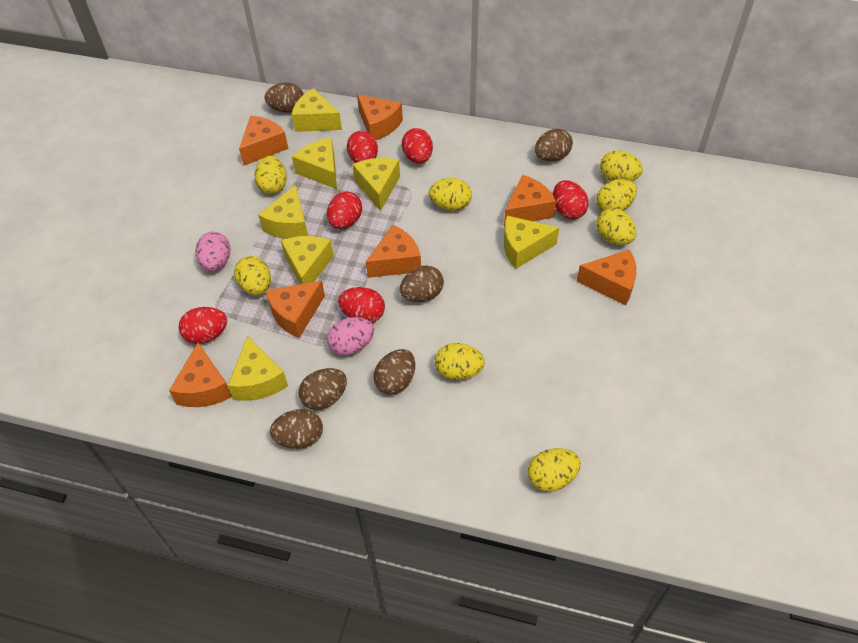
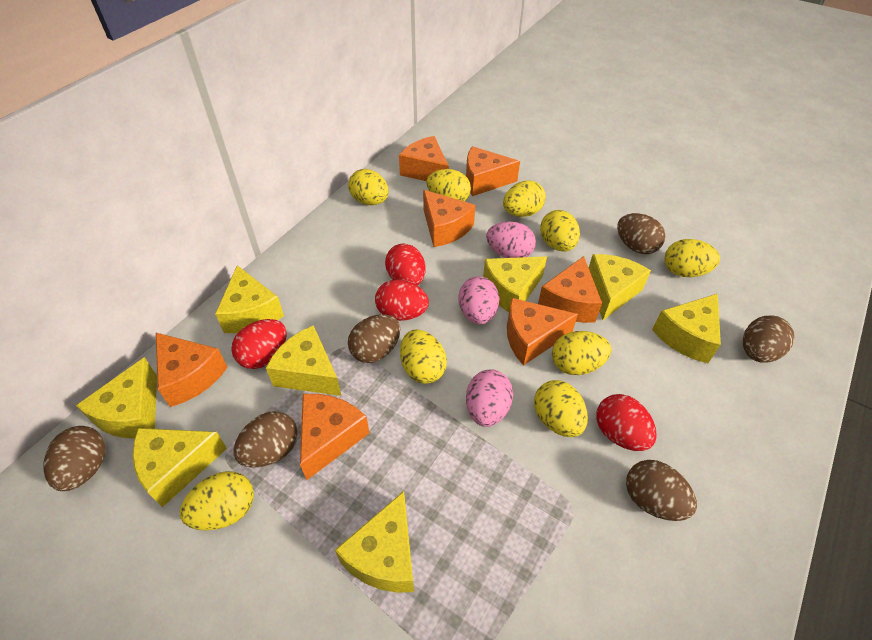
pink egg: 2 -> 3
red egg: 6 -> 4
yellow cheese: 7 -> 8
yellow egg: 8 -> 9

